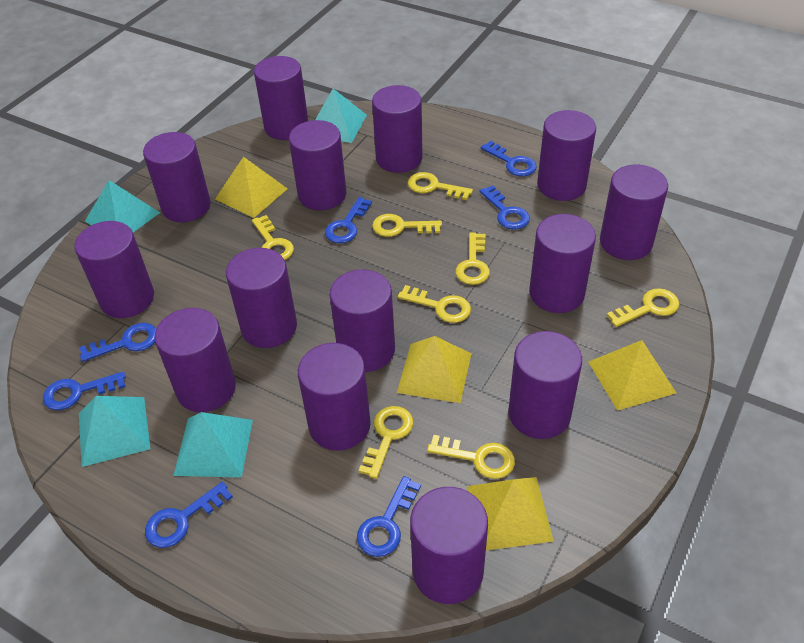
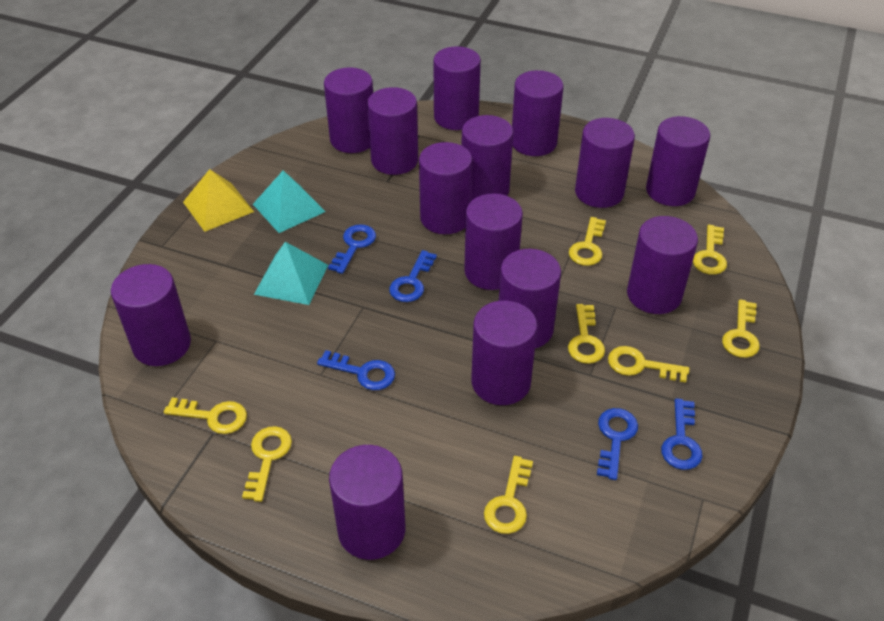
blue key: 7 -> 5
turquoise pyramid: 4 -> 2
yellow pyramid: 4 -> 1

